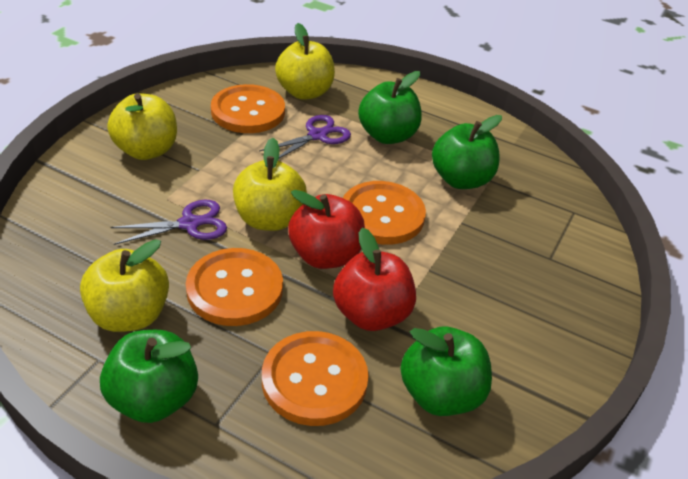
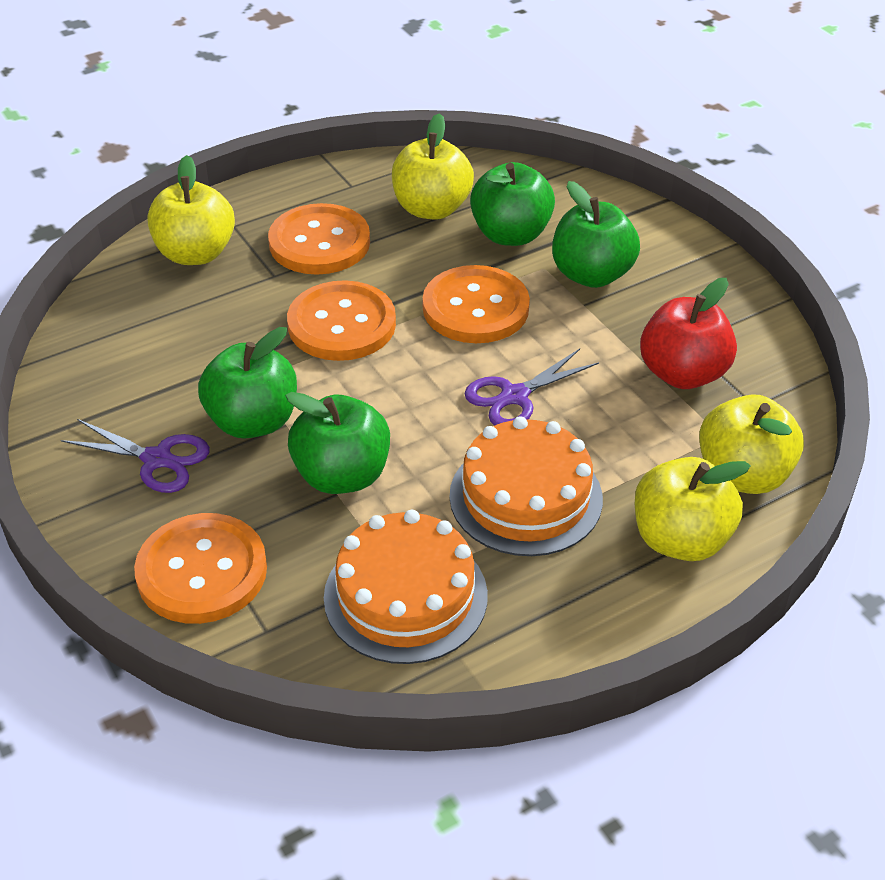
orange cake: 0 -> 2
red apple: 2 -> 1

